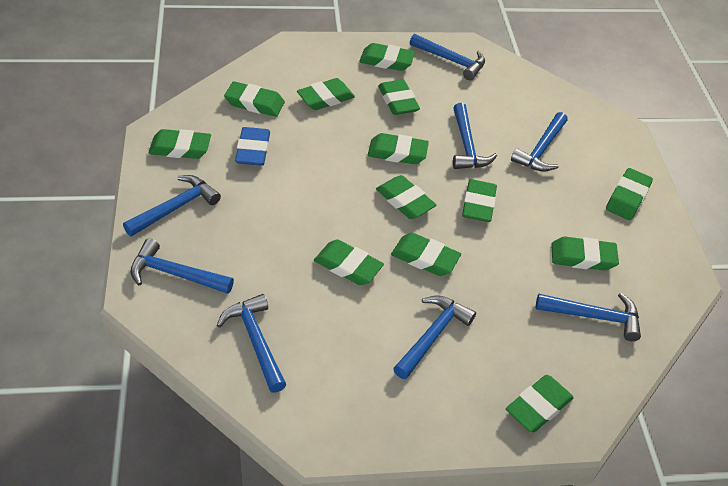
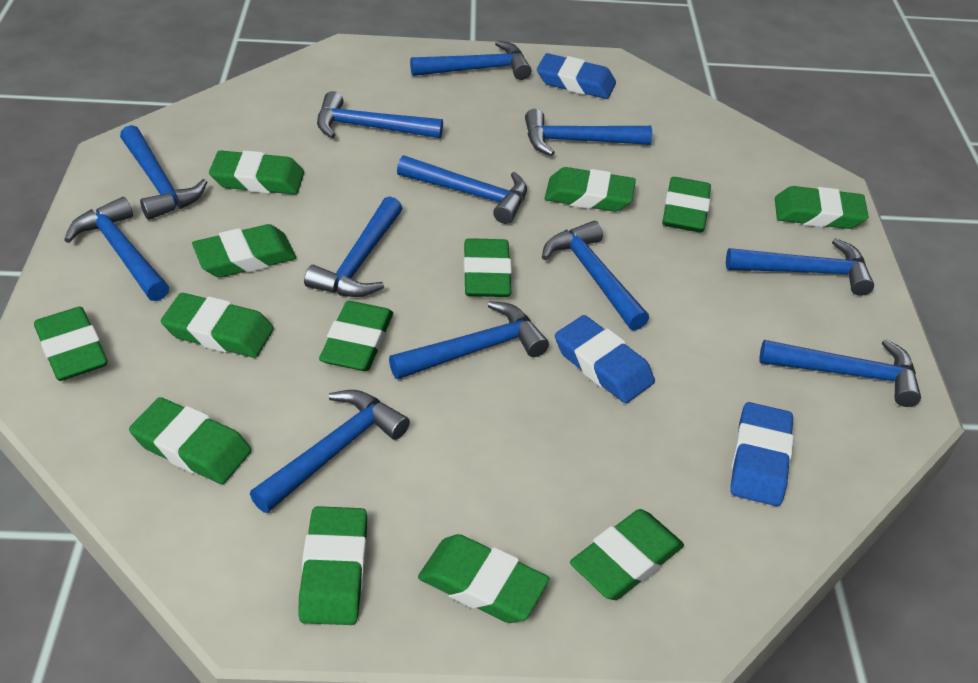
blue eraser: 1 -> 3
blue hammer: 8 -> 12

